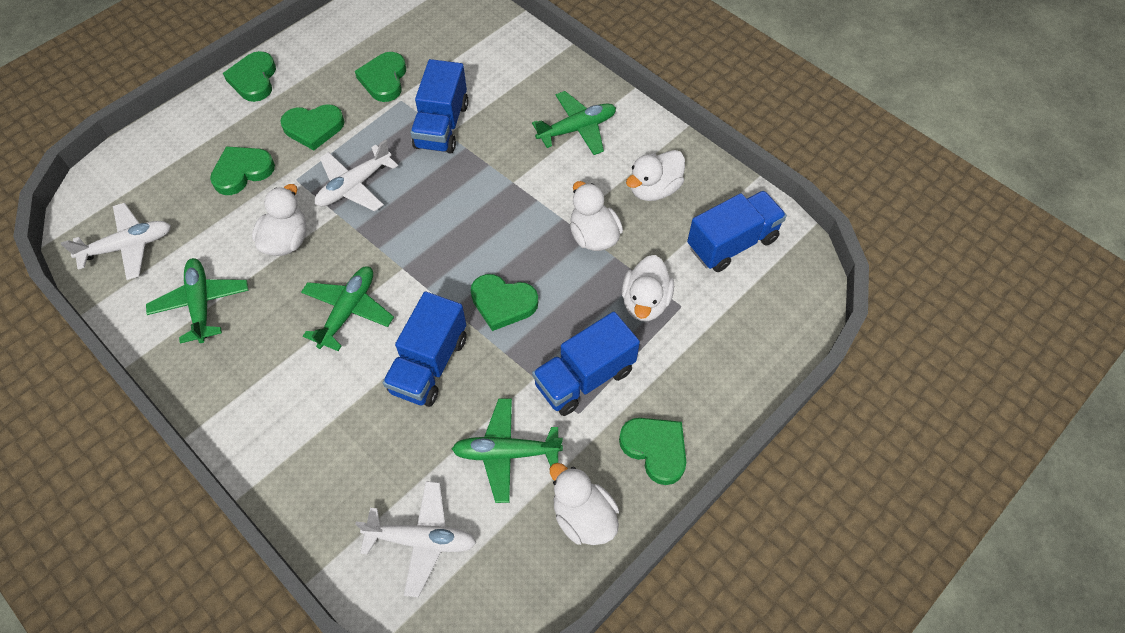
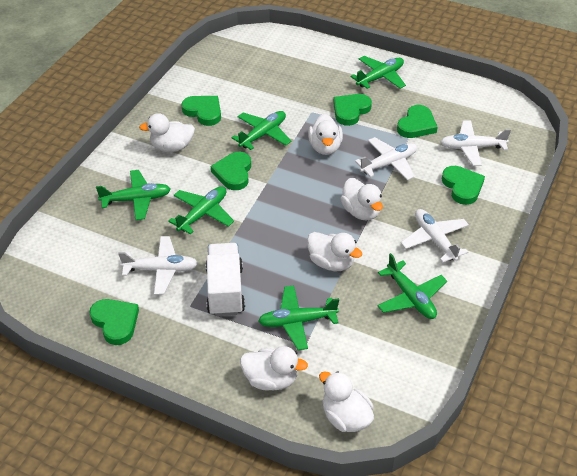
blue truck: 4 -> 0
green plane: 4 -> 6
white duck: 5 -> 6
white plane: 3 -> 4
white truck: 0 -> 1

